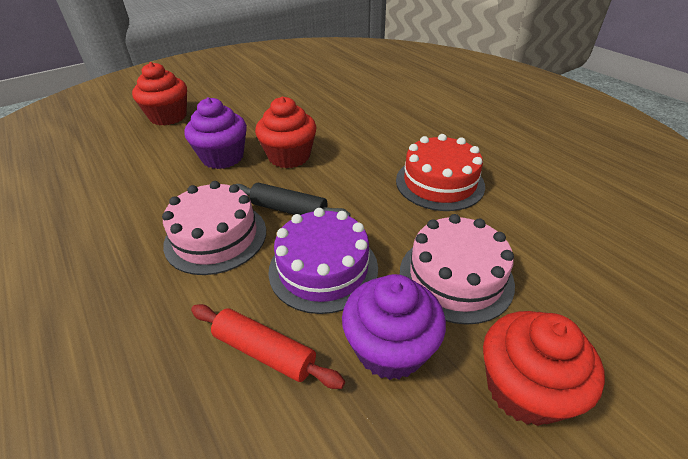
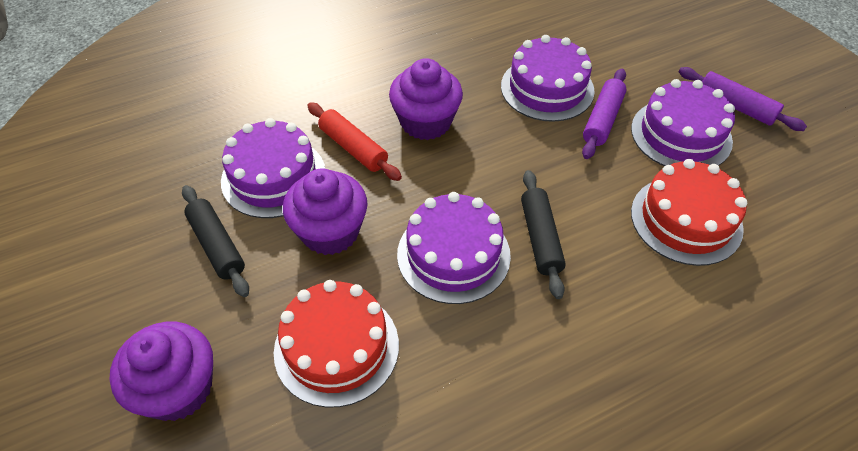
black rolling pin: 1 -> 2
pink cake: 2 -> 0
purple cake: 1 -> 4
purple cupcake: 2 -> 3
purple rolling pin: 0 -> 2
red cake: 1 -> 2
red cupcake: 3 -> 0

